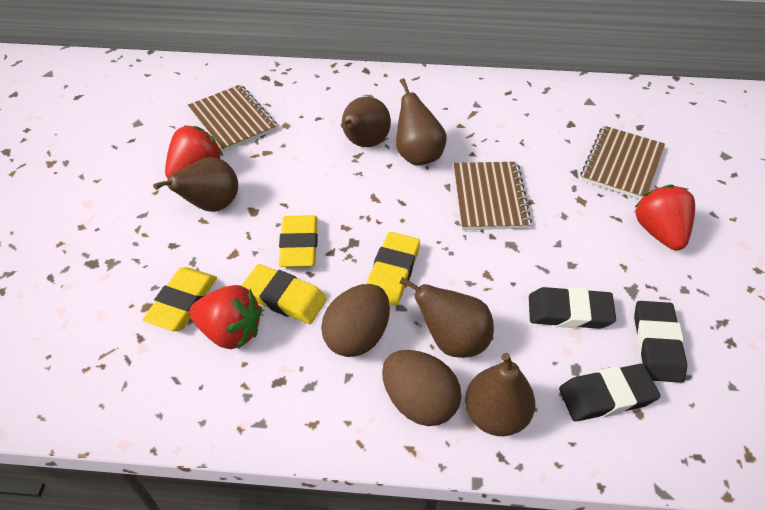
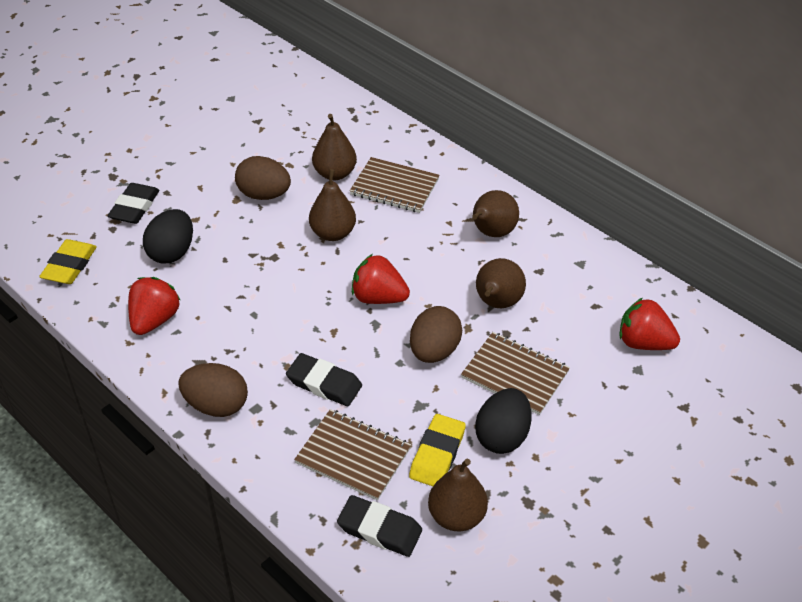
black egg: 0 -> 2
brown egg: 2 -> 3
yellow eraser: 4 -> 2

